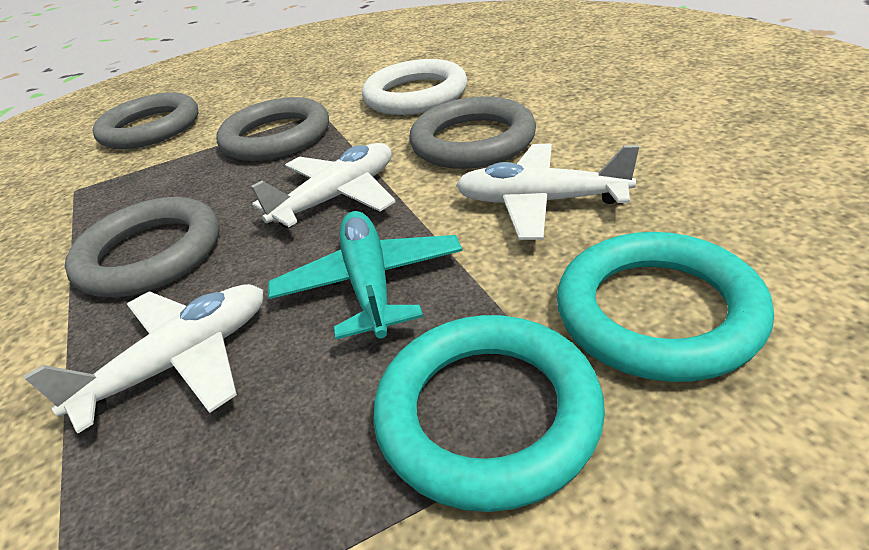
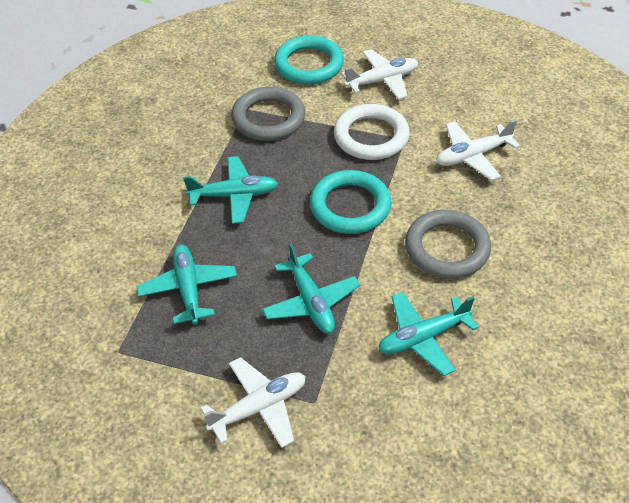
grey ring: 4 -> 2
turquoise plane: 1 -> 4

